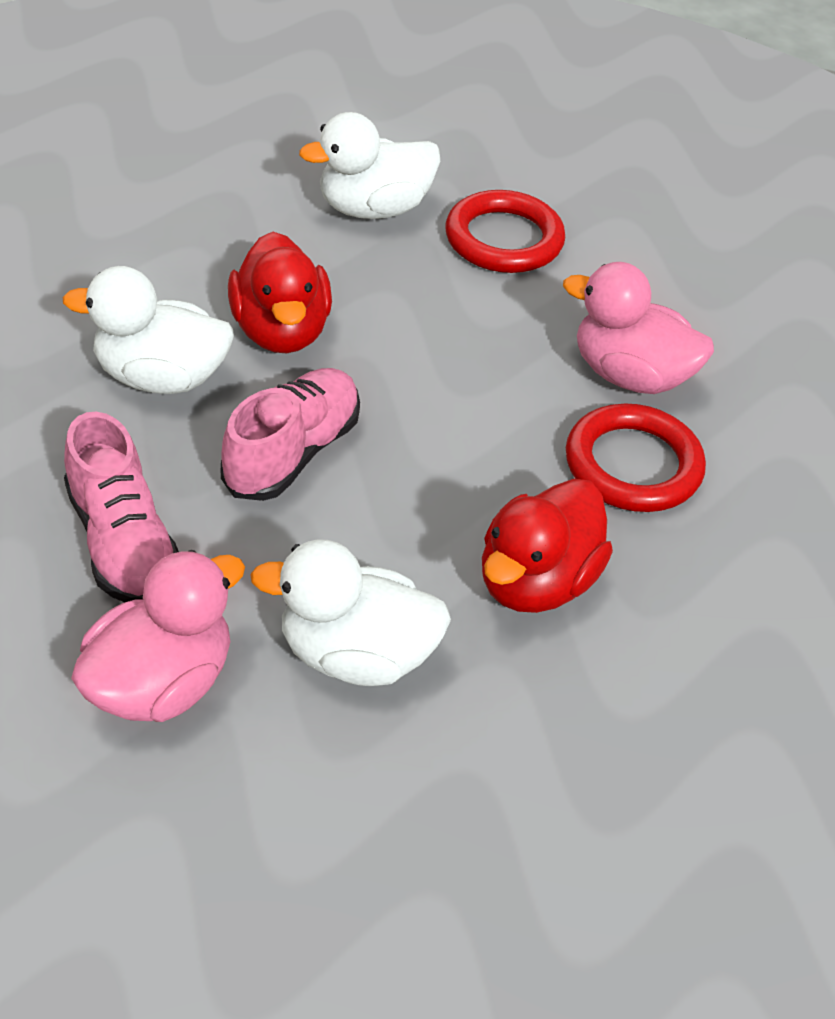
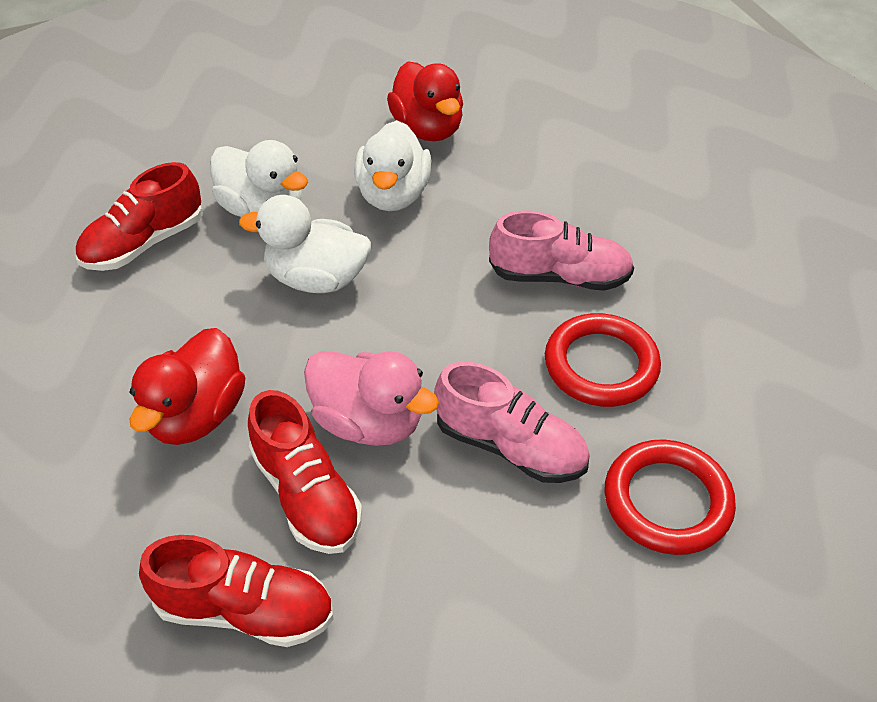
pink duck: 2 -> 1
red shoe: 0 -> 3

